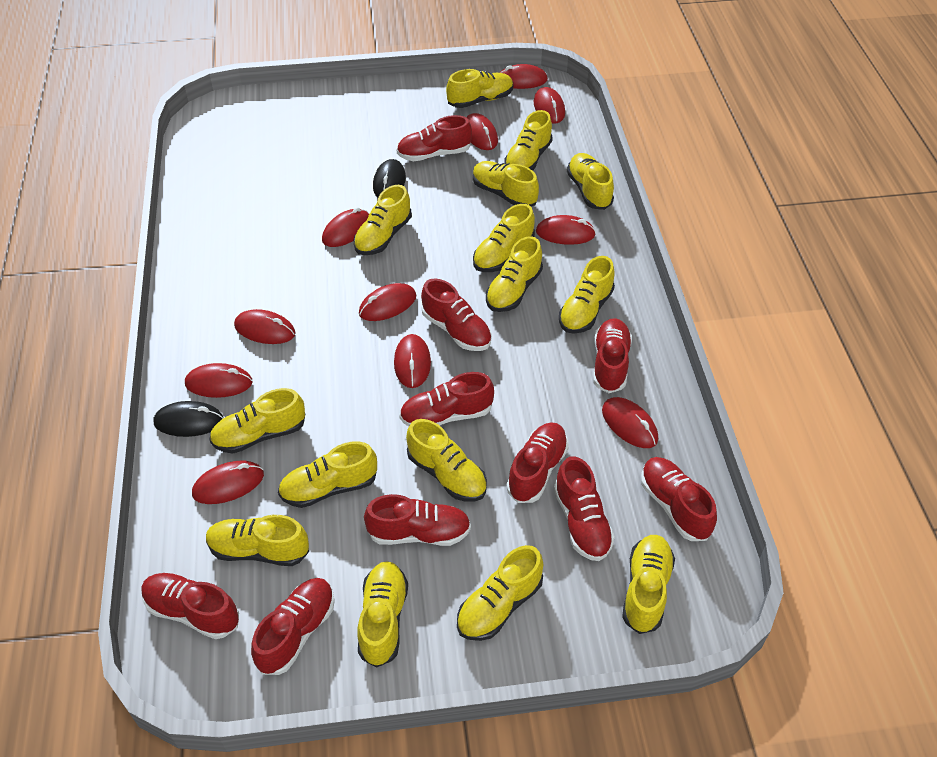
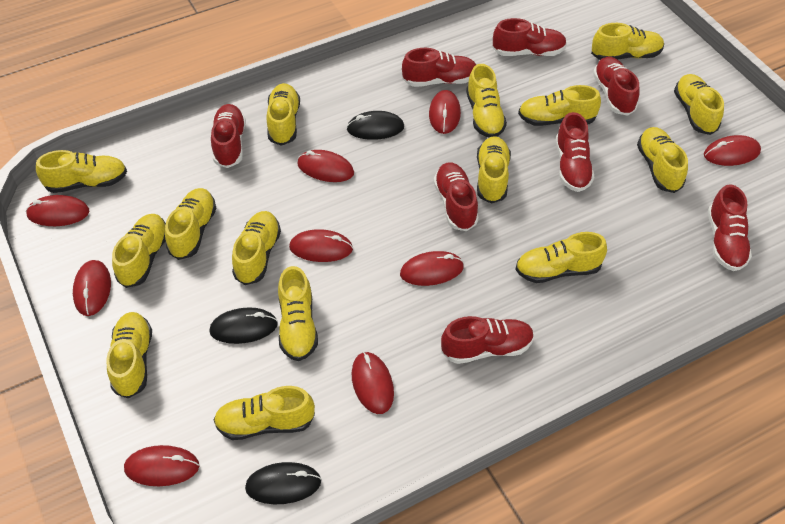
black mouse: 2 -> 3
red mouse: 11 -> 9
red shoe: 10 -> 8

